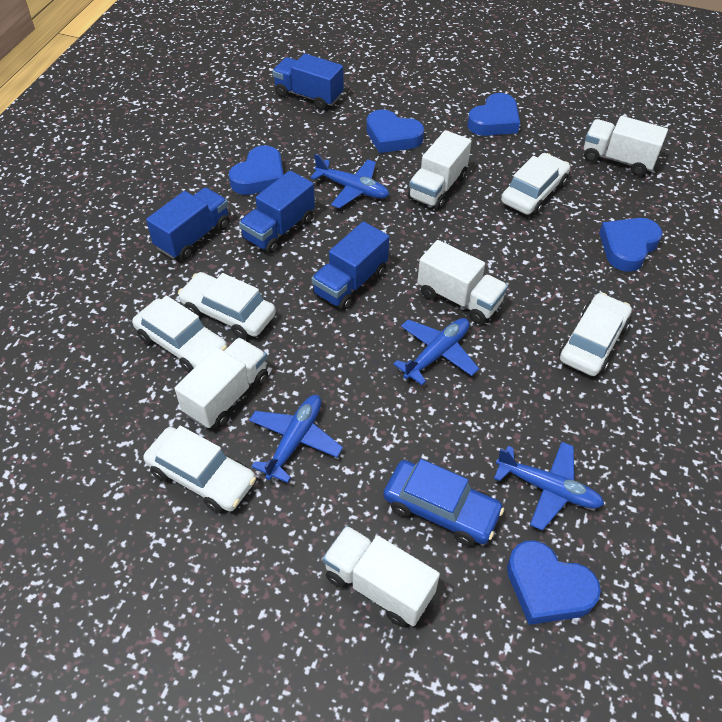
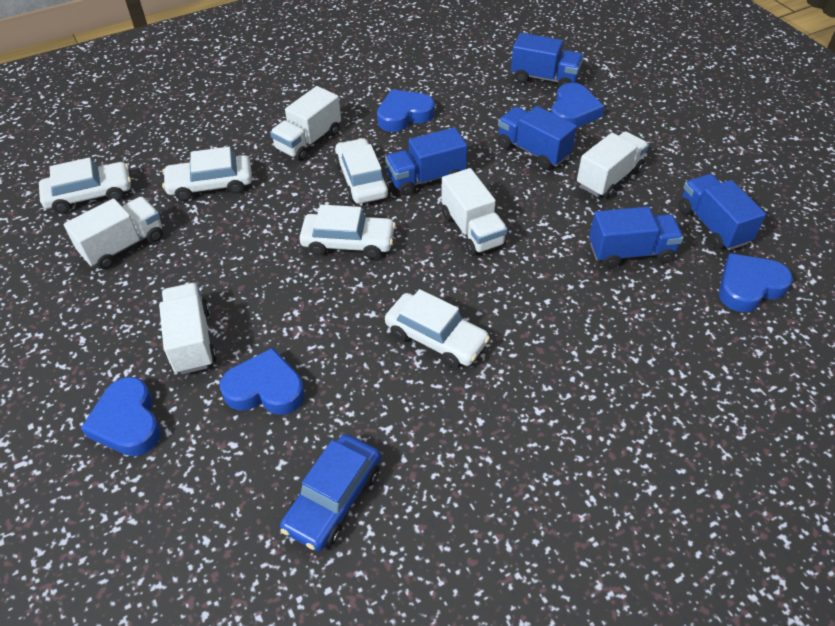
blue plane: 4 -> 0
blue truck: 4 -> 5

